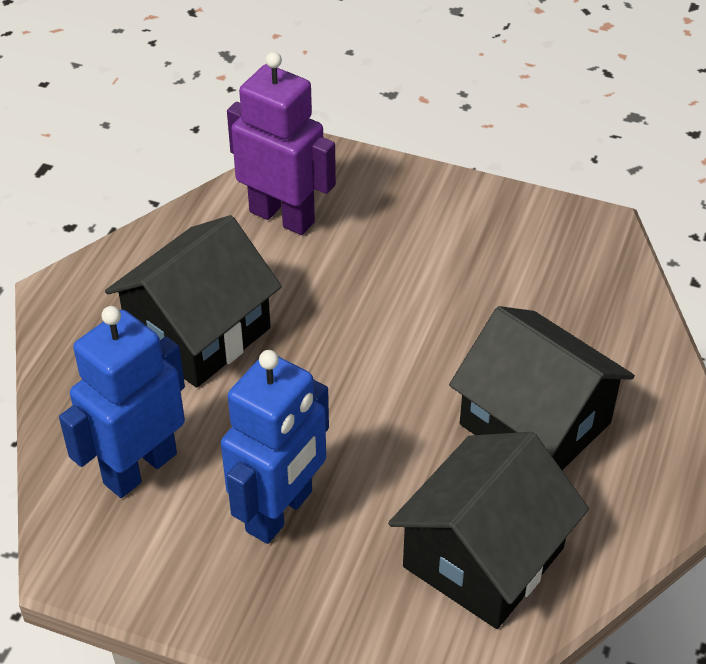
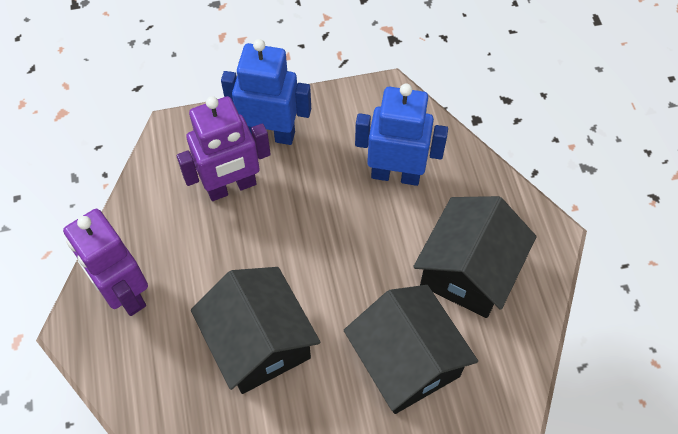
purple robot: 1 -> 2

